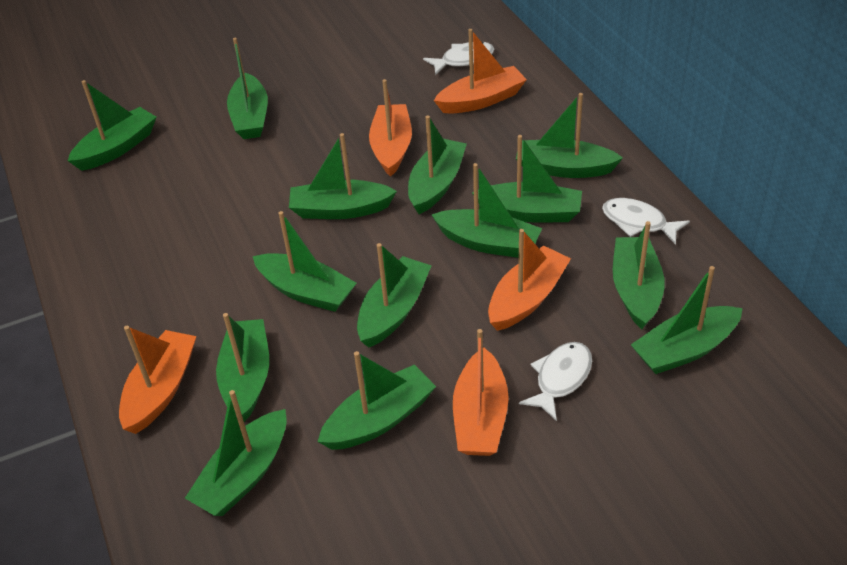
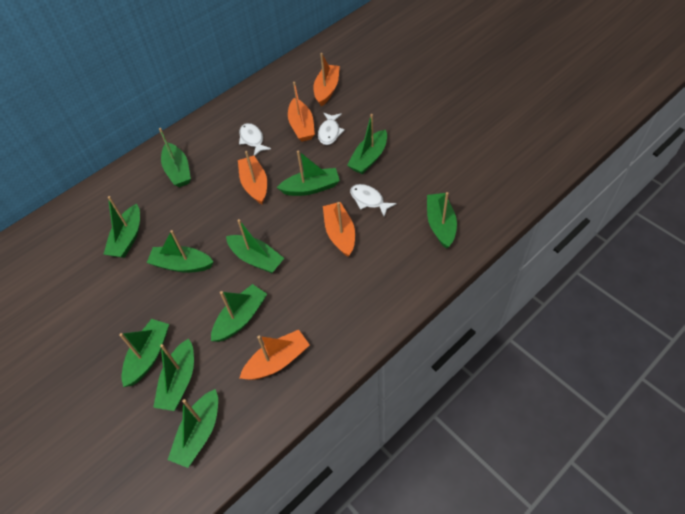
green boat: 14 -> 11

